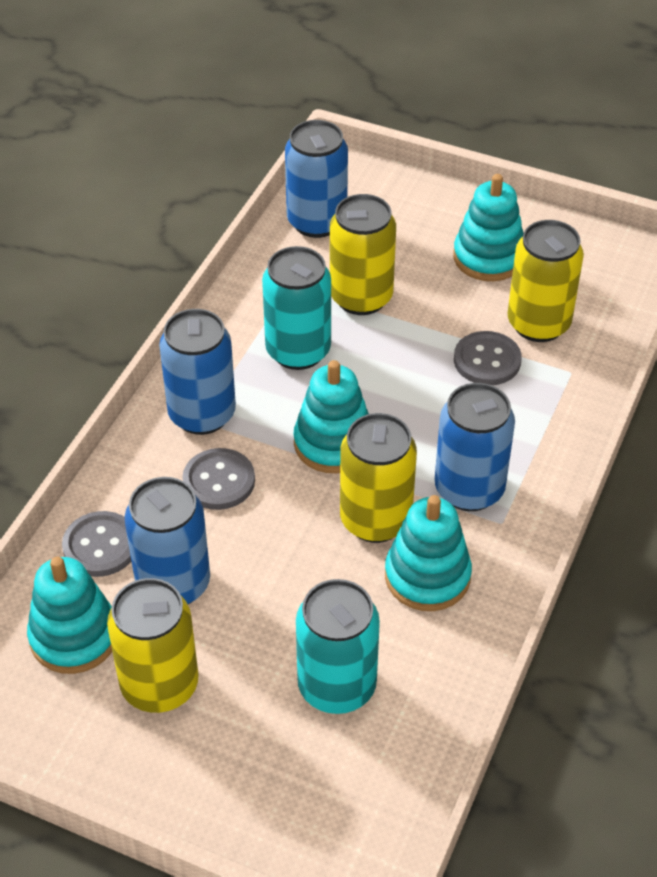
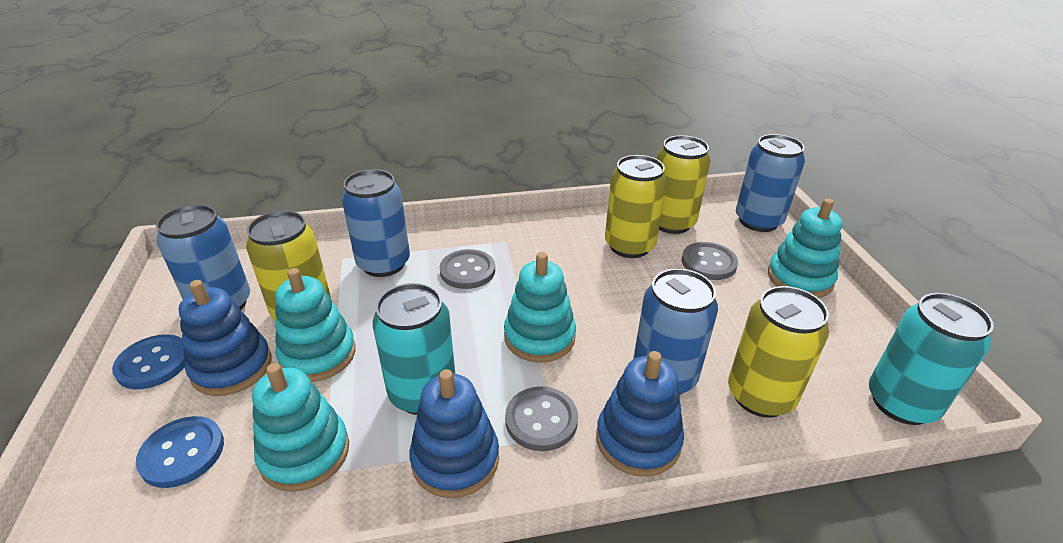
blue button: 0 -> 2
blue stacking toy: 0 -> 3

